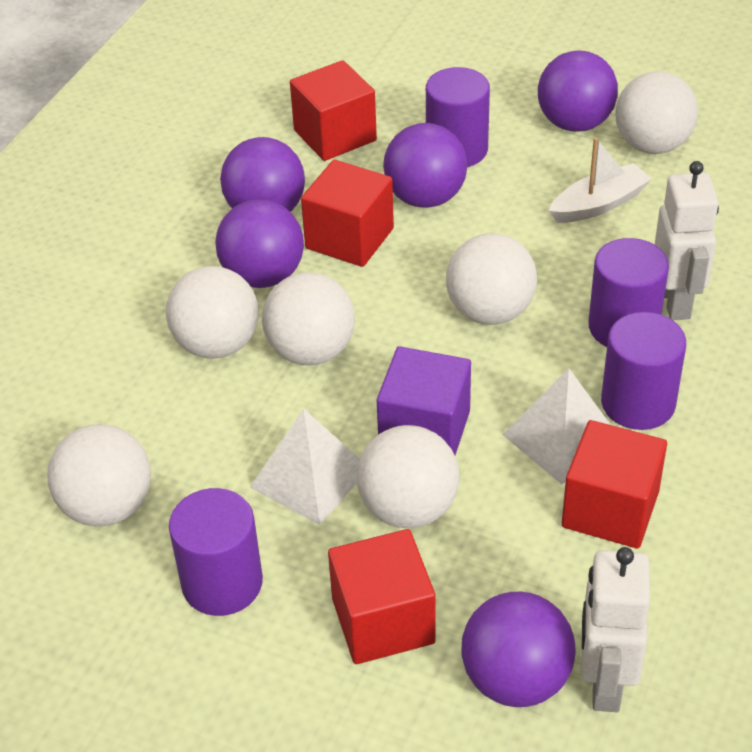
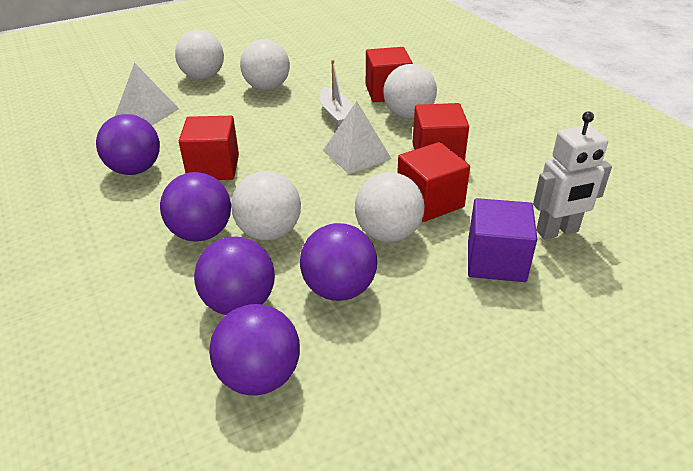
purple cylinder: 4 -> 0
white ball: 6 -> 5
white robot: 2 -> 1

